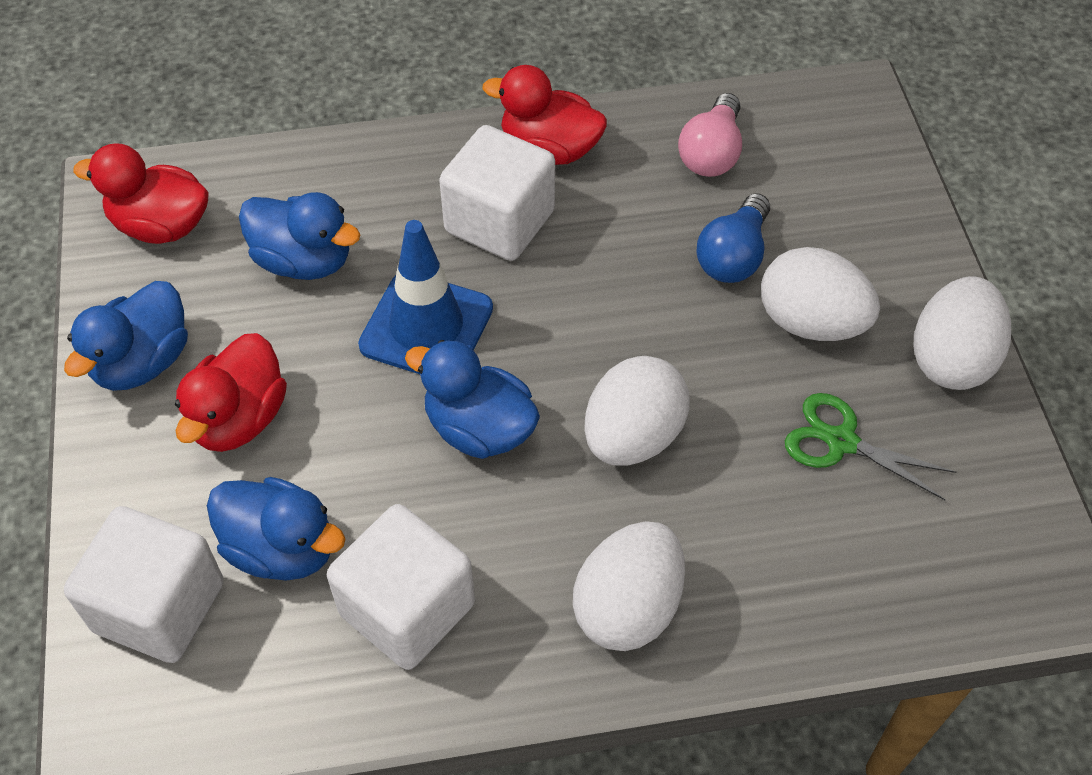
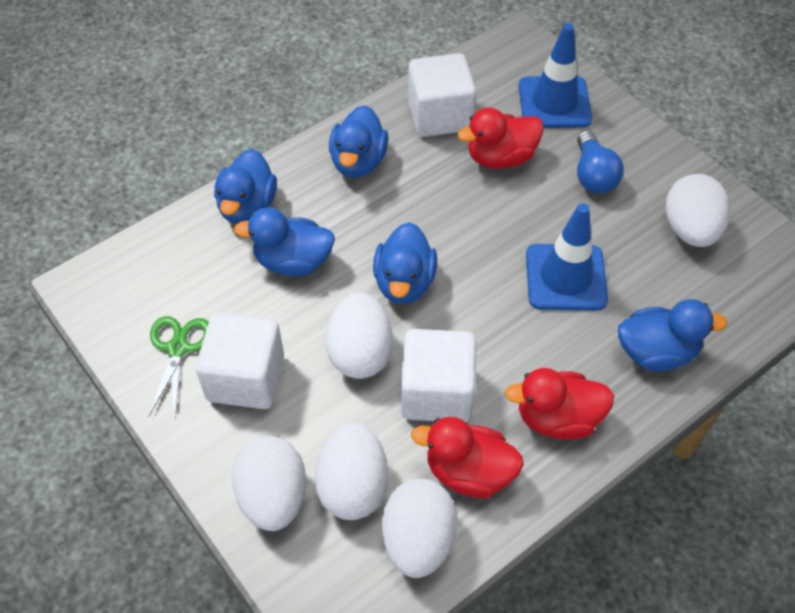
blue duck: 4 -> 5
blue traffic cone: 1 -> 2
pink light bulb: 1 -> 0
white egg: 4 -> 5

